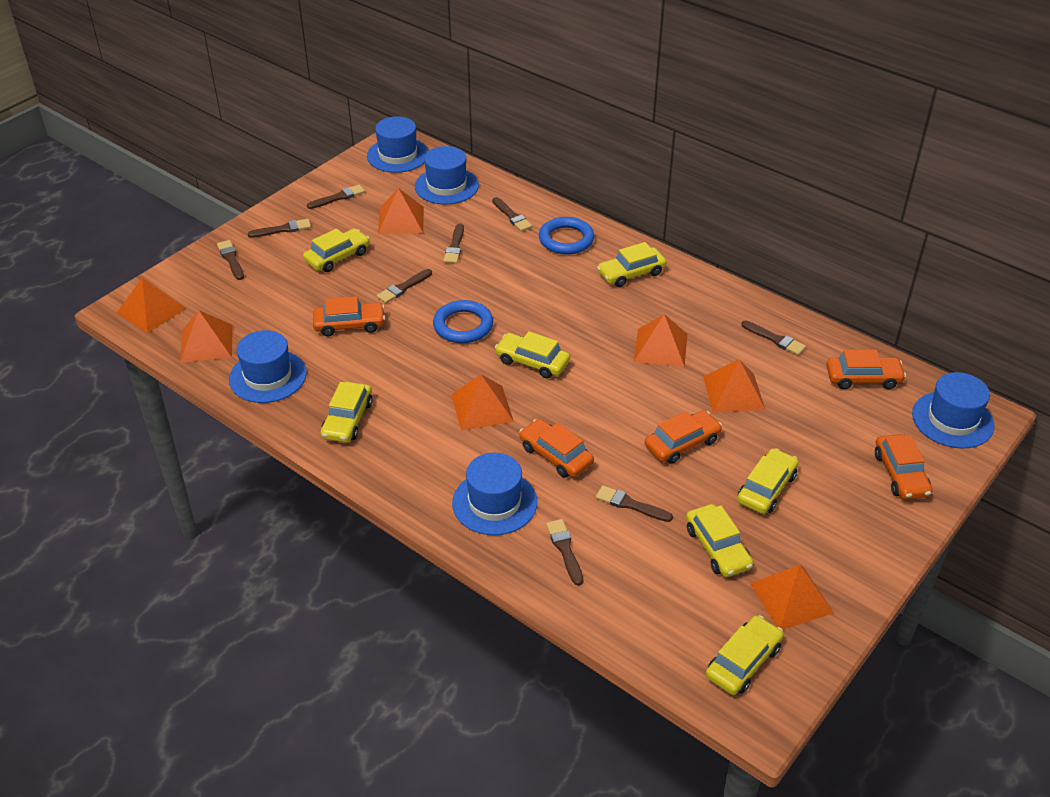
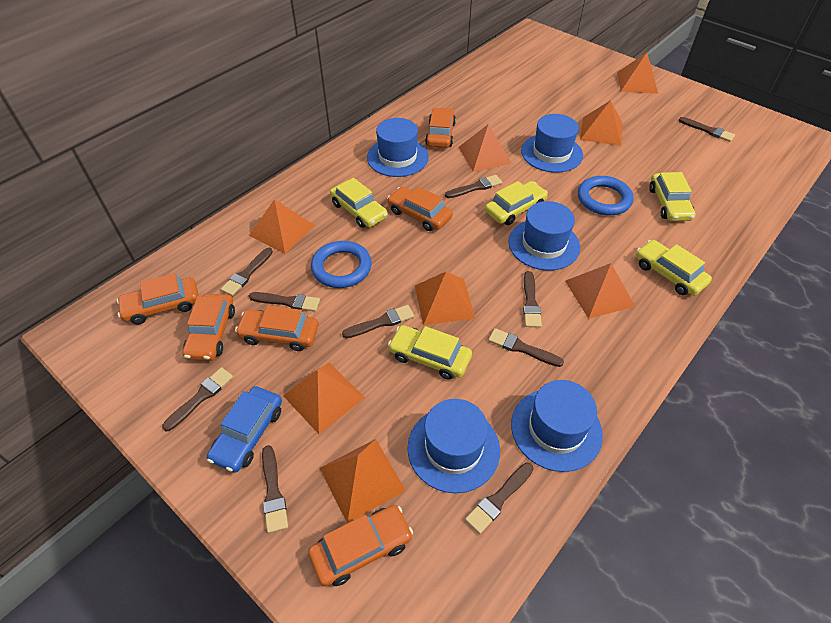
blue car: 0 -> 1
brown brush: 9 -> 10
orange car: 5 -> 6
orange pyramid: 7 -> 8
yellow car: 7 -> 5

